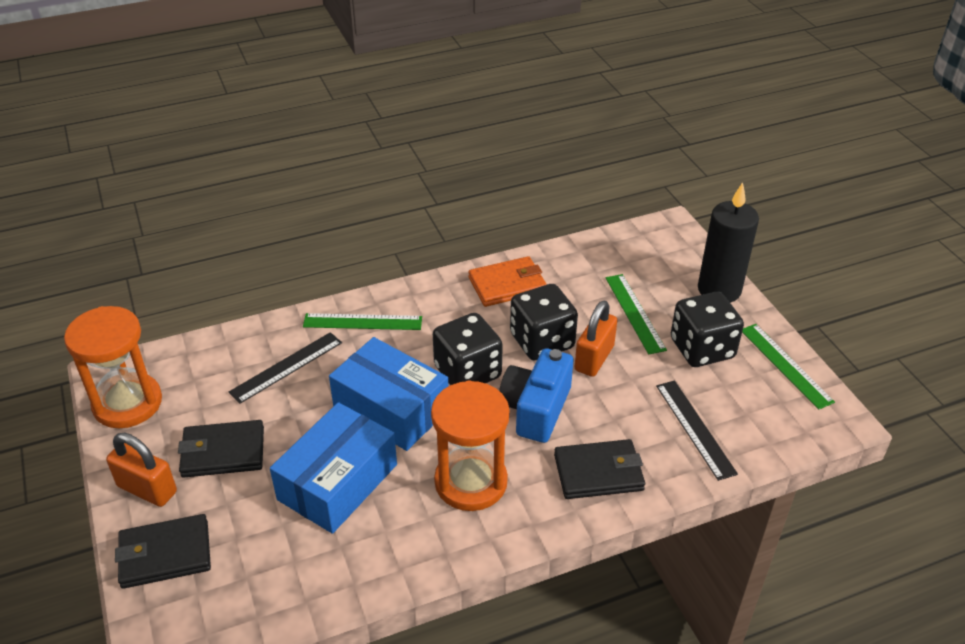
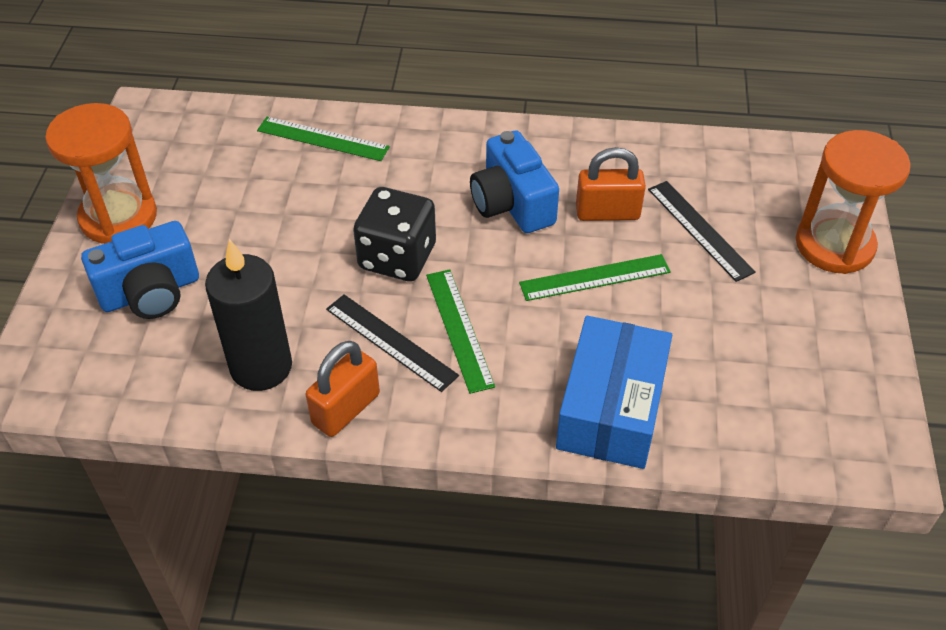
black dice: 3 -> 1
black wallet: 3 -> 0
blue box: 2 -> 1
blue camera: 1 -> 2
orange wallet: 1 -> 0

